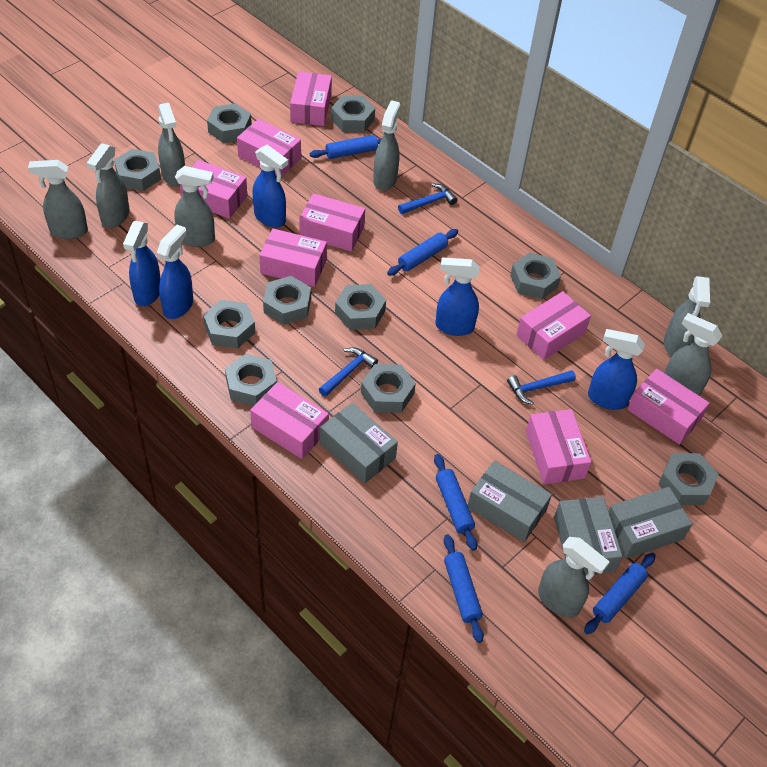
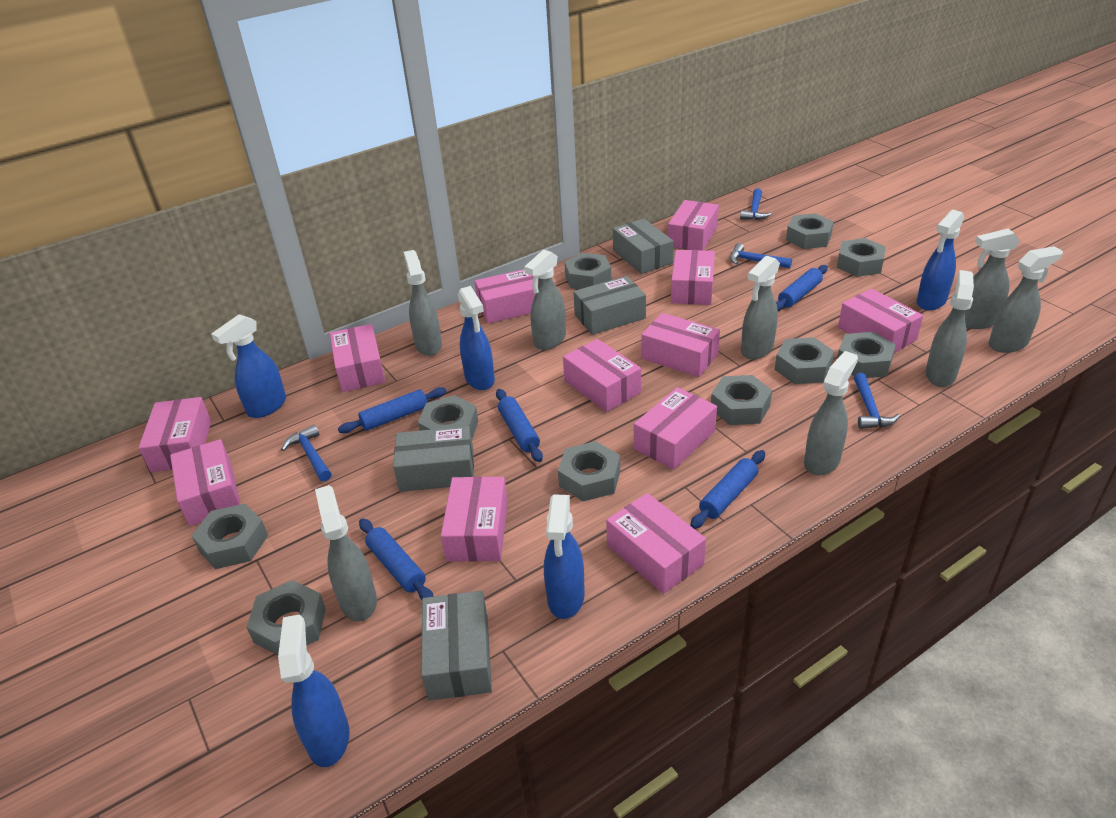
blue hammer: 3 -> 4
pink box: 9 -> 12

